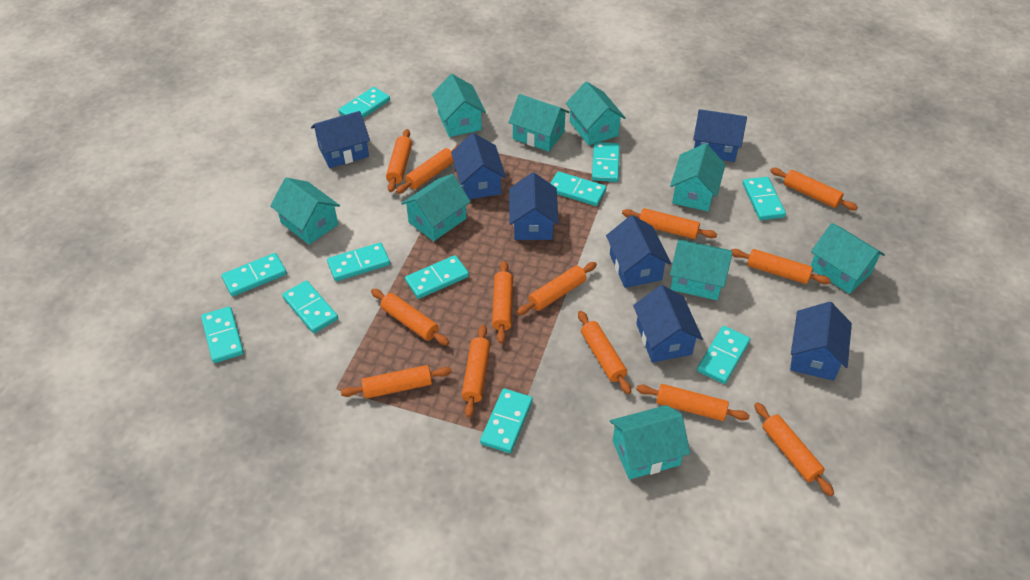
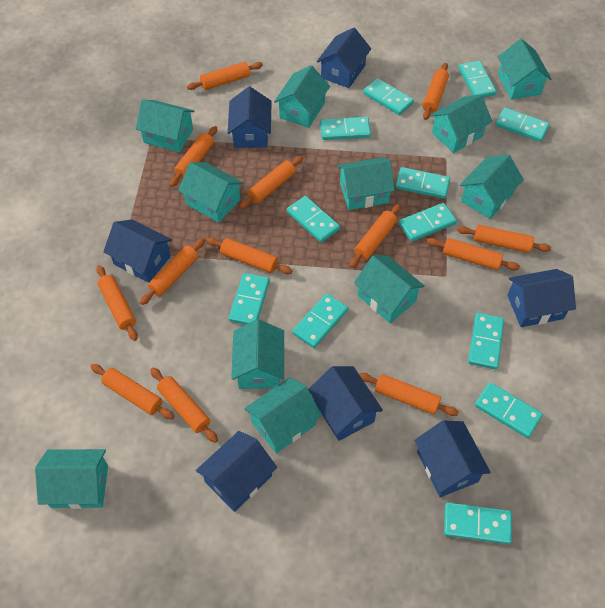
turquoise domino: 11 -> 12
turquoise house: 9 -> 11

